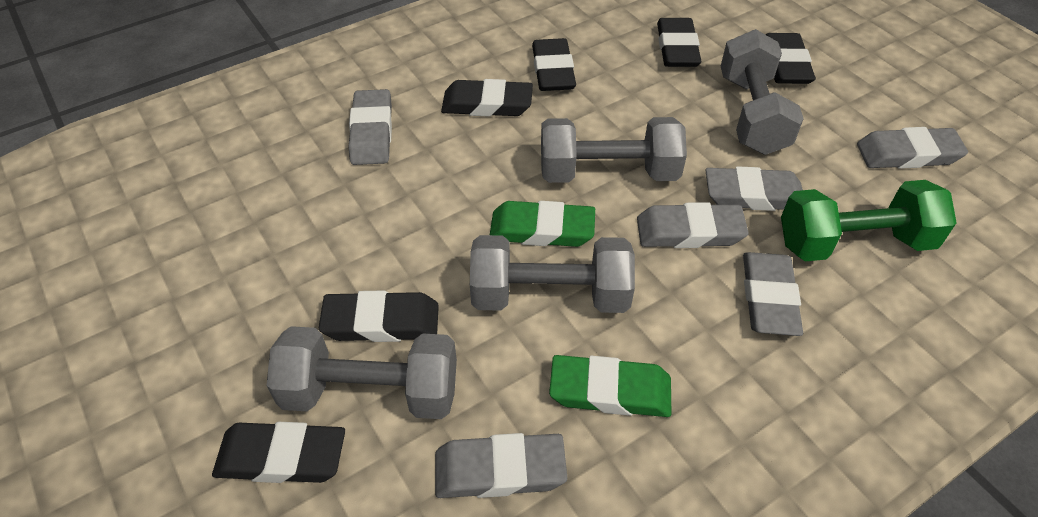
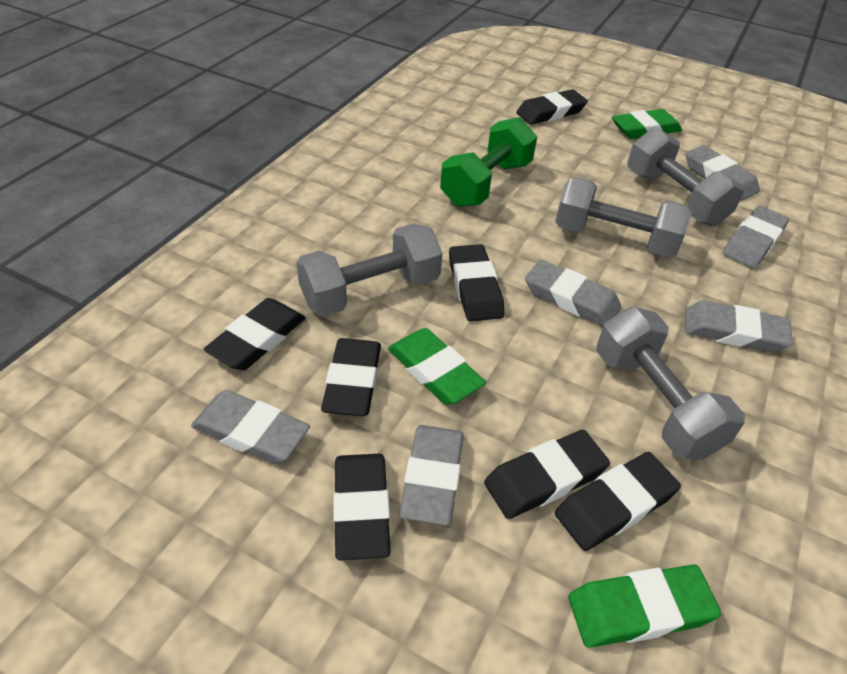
black eraser: 6 -> 7
green eraser: 2 -> 3

